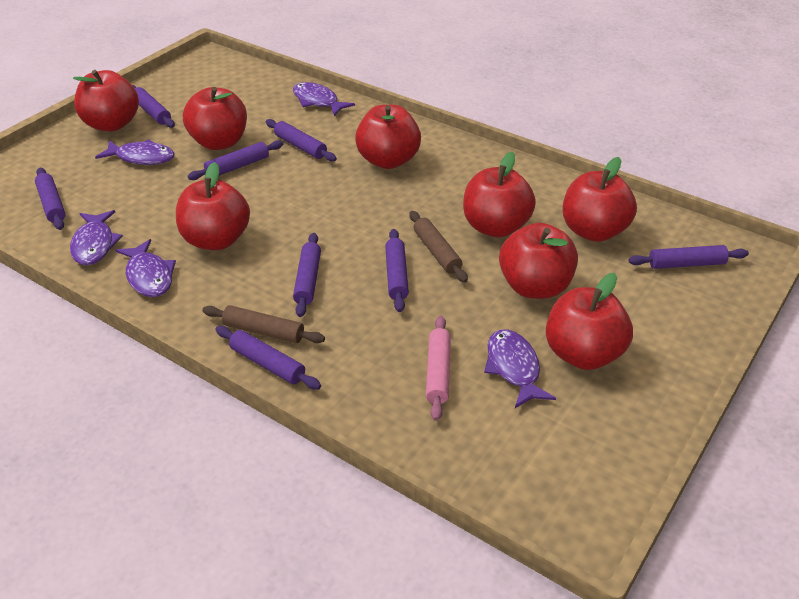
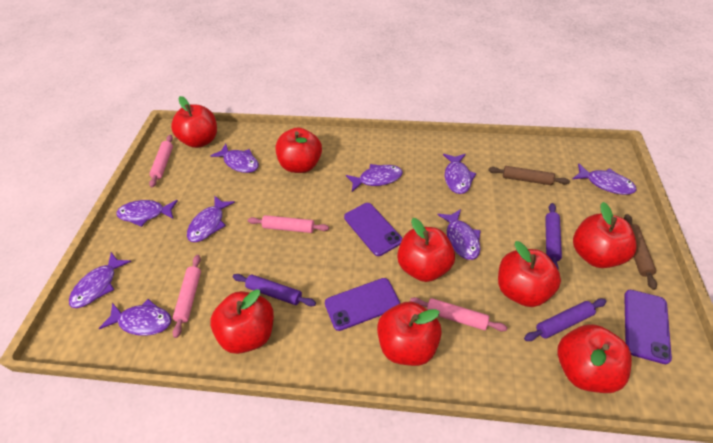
pink rolling pin: 1 -> 4
purple fish: 5 -> 9
purple phone: 0 -> 3
purple rolling pin: 8 -> 3

